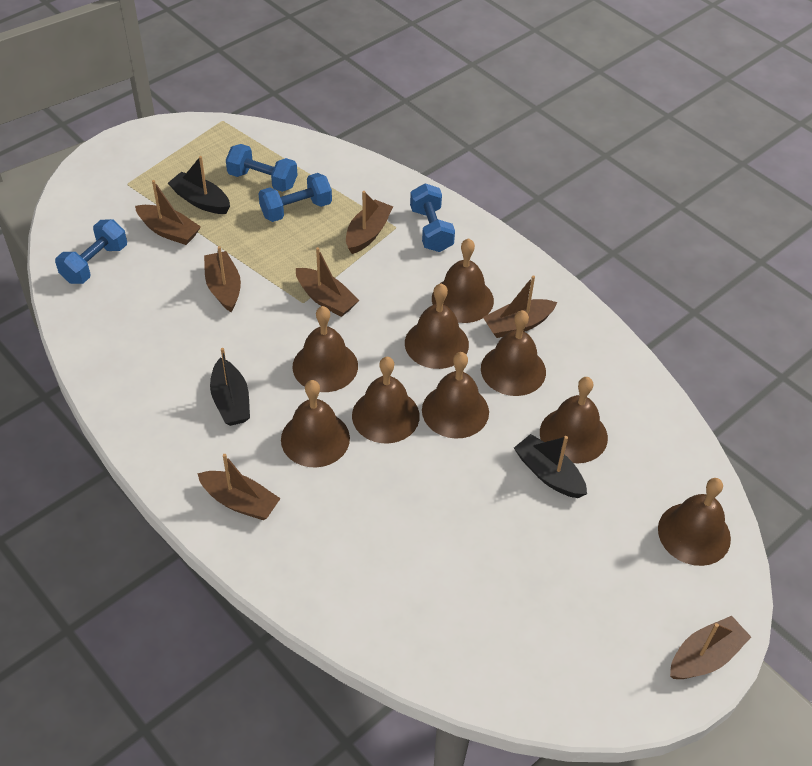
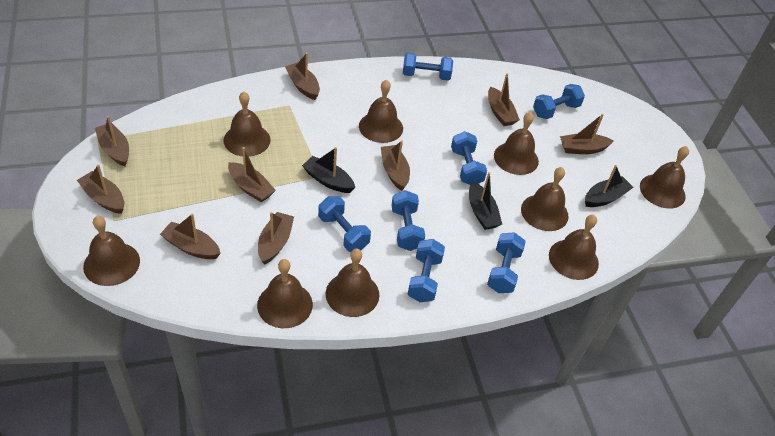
blue dumbbell: 4 -> 7
brown boat: 7 -> 9

